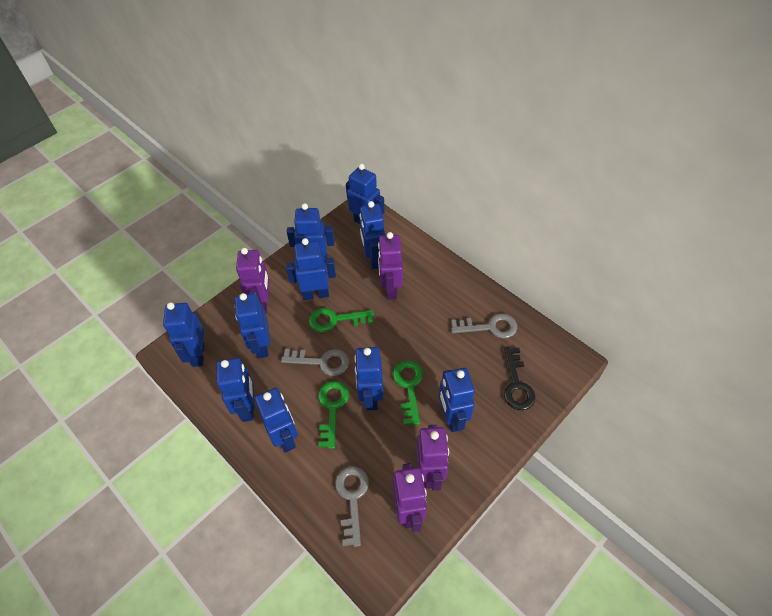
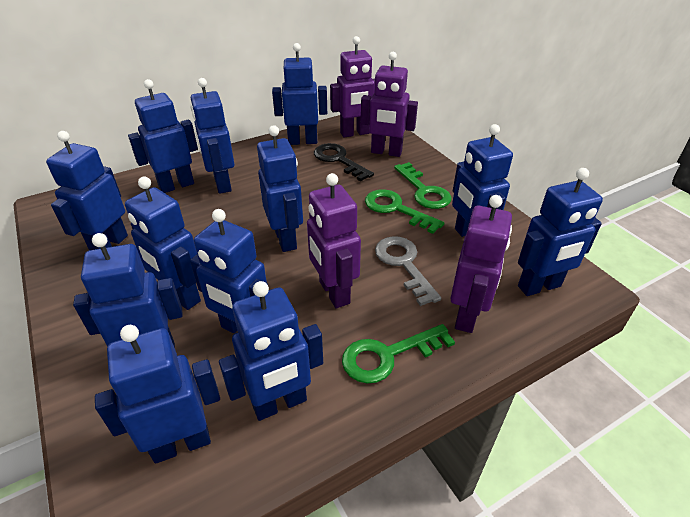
blue robot: 10 -> 12
grey key: 3 -> 1

